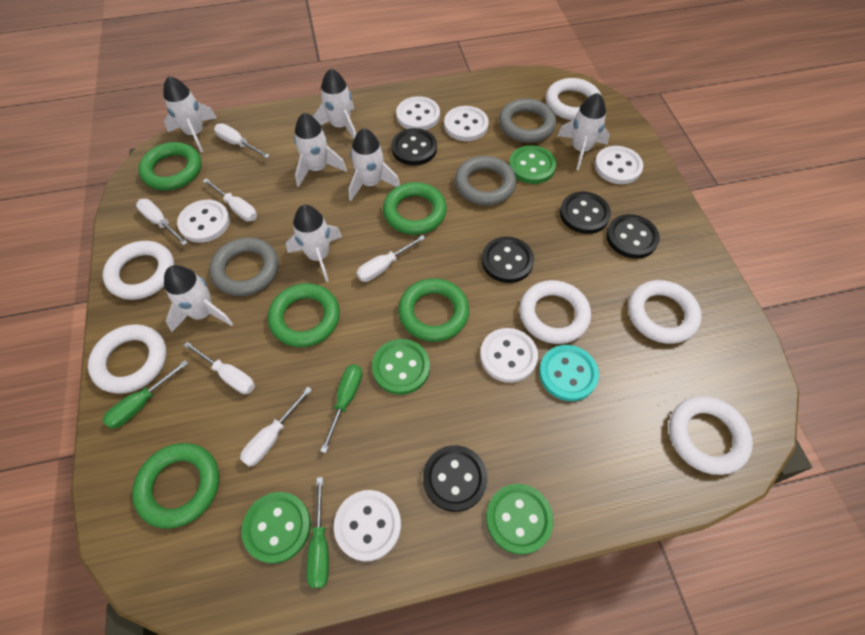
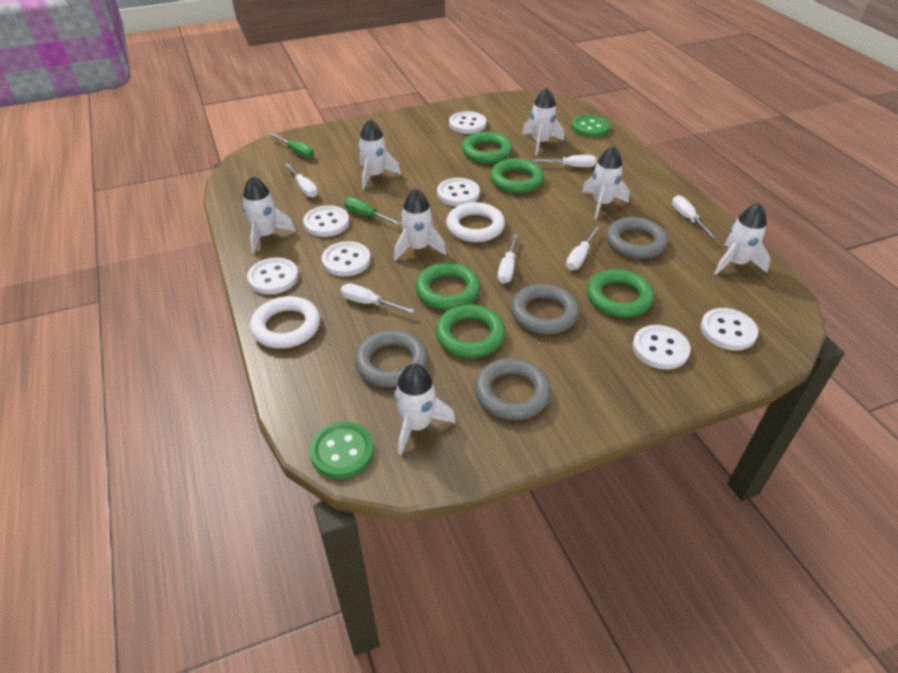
black button: 5 -> 0
green button: 4 -> 2
green screwdriver: 3 -> 2
grey ring: 3 -> 4
turquoise button: 1 -> 0
white button: 6 -> 7
white ring: 6 -> 2

